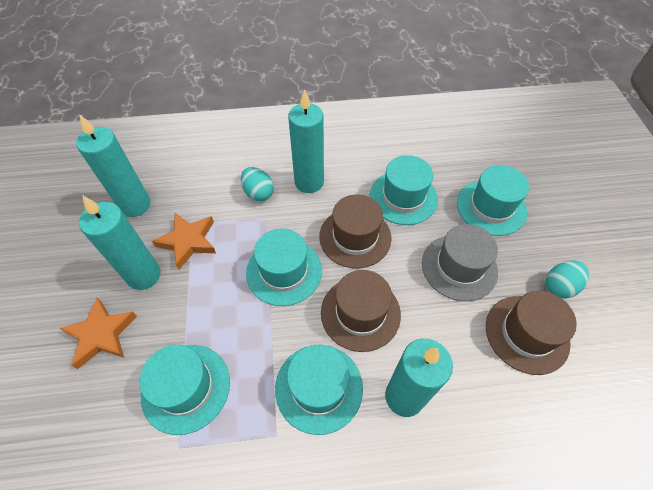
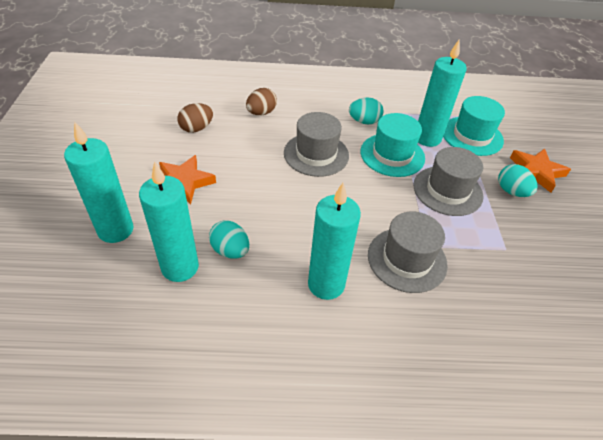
brown egg: 0 -> 2
brown hat: 3 -> 0
grey hat: 1 -> 3
turquoise egg: 2 -> 3
turquoise hat: 5 -> 2

